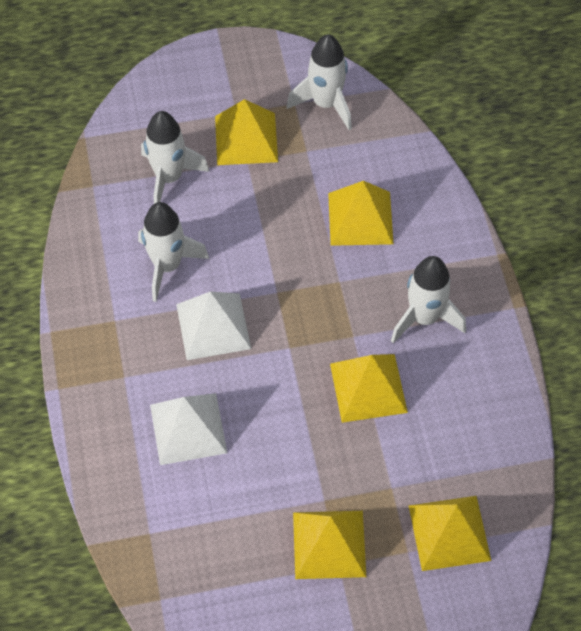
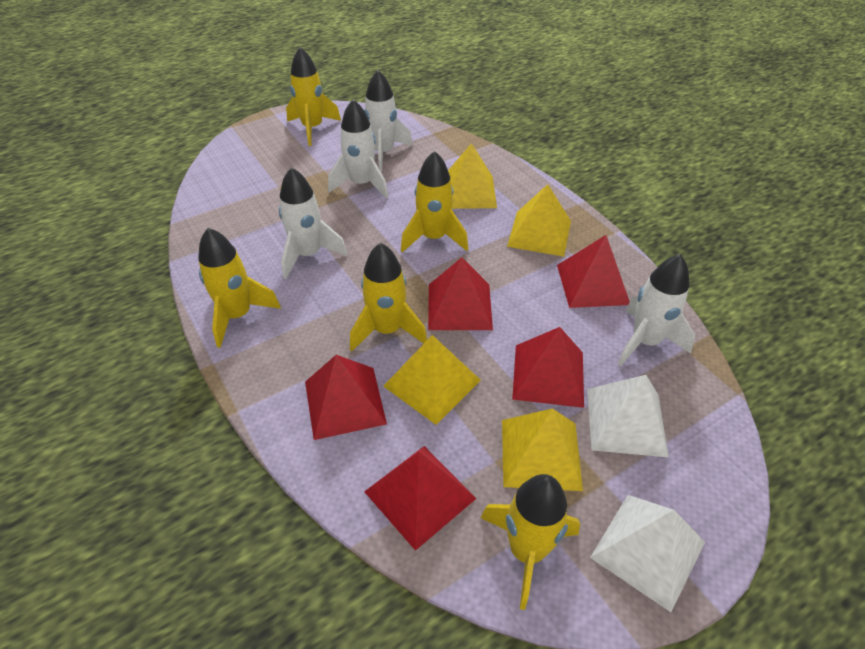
red pyramid: 0 -> 5
yellow pyramid: 5 -> 4
yellow rocket: 0 -> 5

